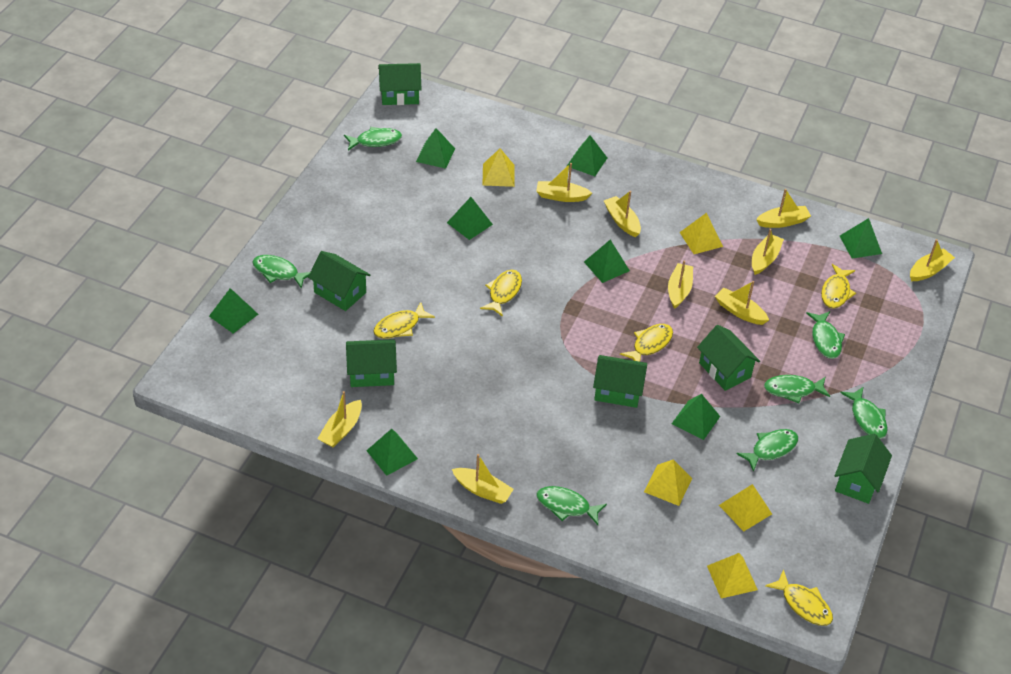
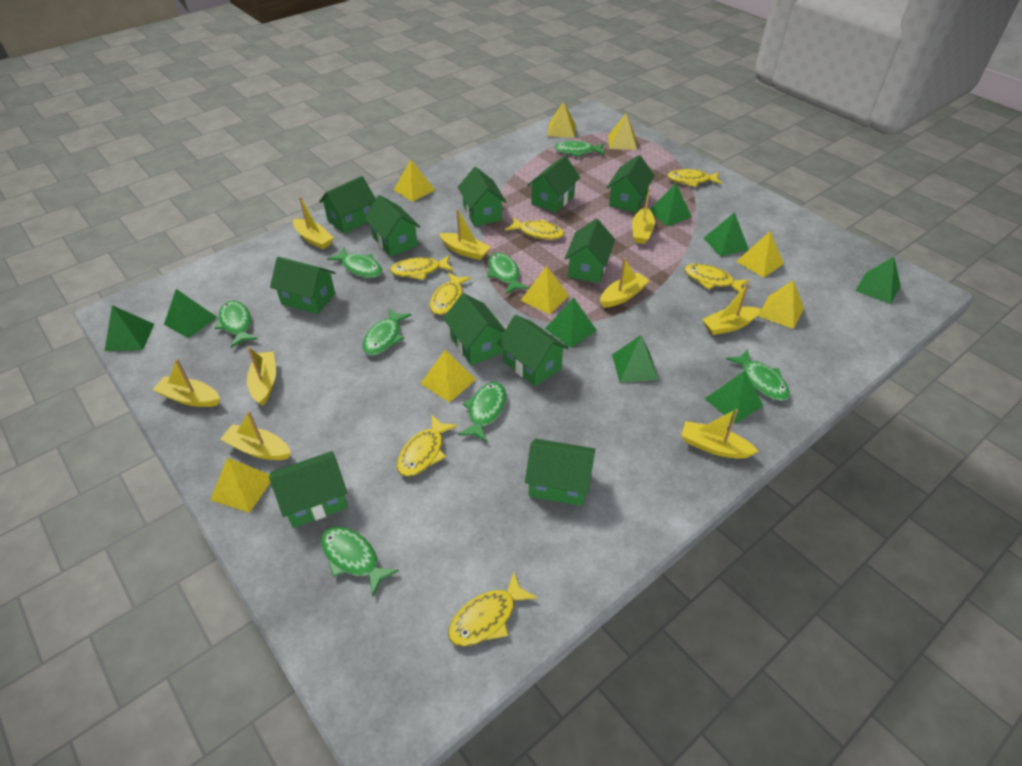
green fish: 7 -> 8
green house: 6 -> 11
yellow fish: 5 -> 7
yellow pyramid: 5 -> 8

